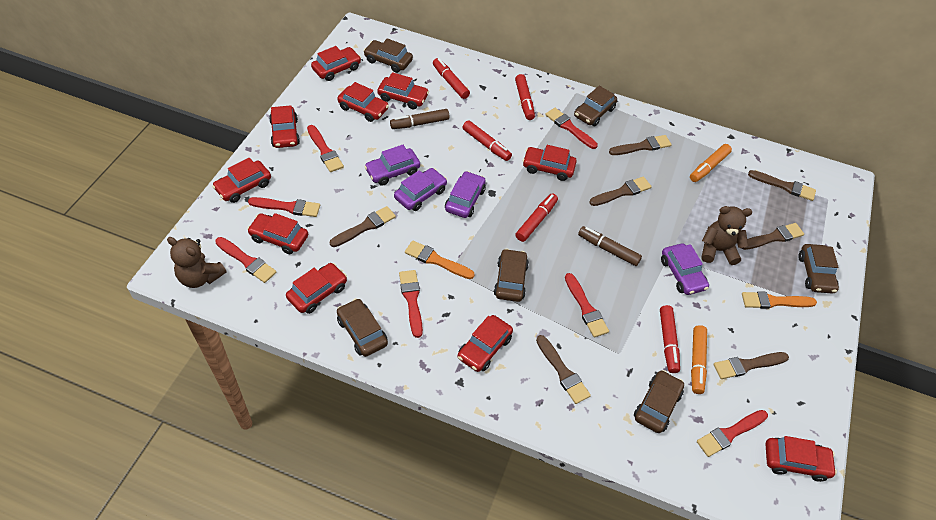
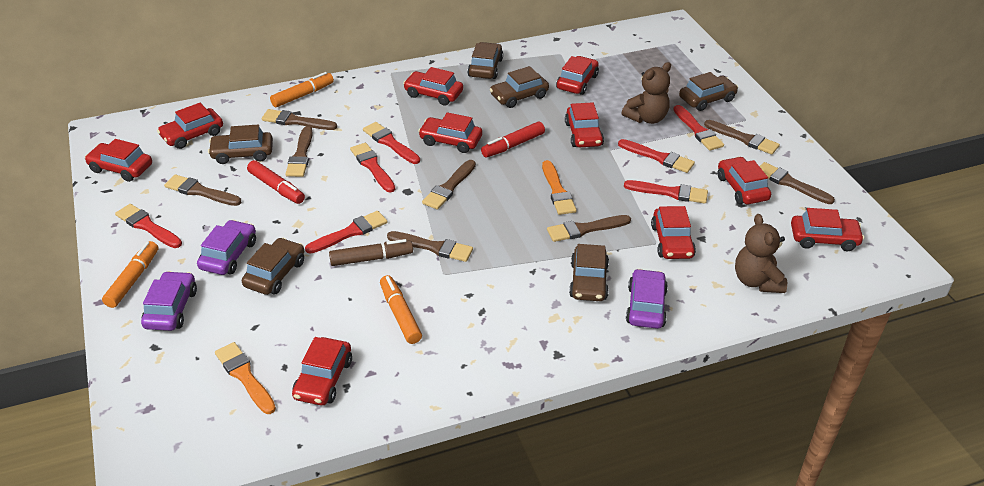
brown brush: 7 -> 8
brown marker: 2 -> 1
orange marker: 2 -> 3
purple car: 4 -> 3
red marker: 5 -> 2

